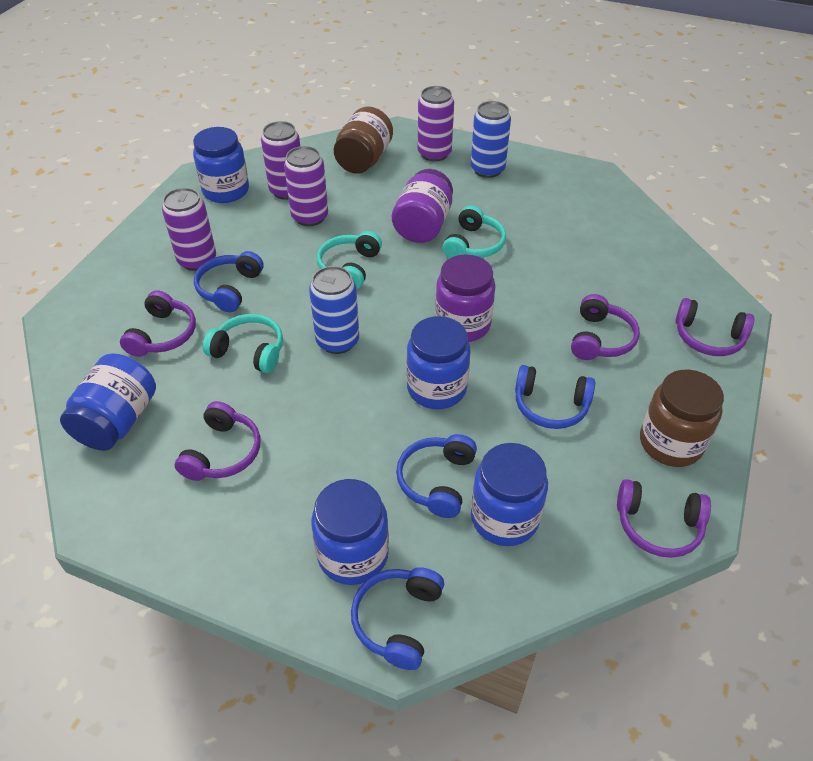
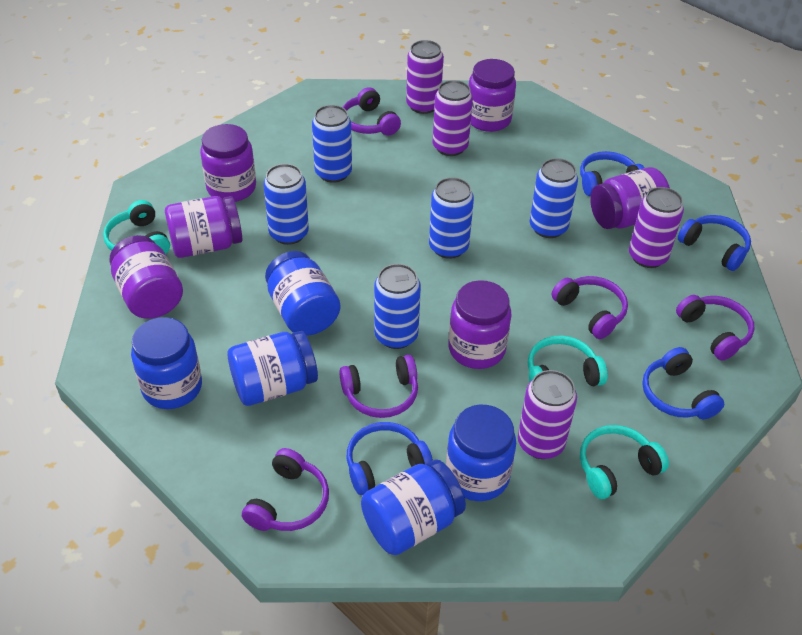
blue can: 2 -> 5
brown jar: 2 -> 0
purple jar: 2 -> 6

